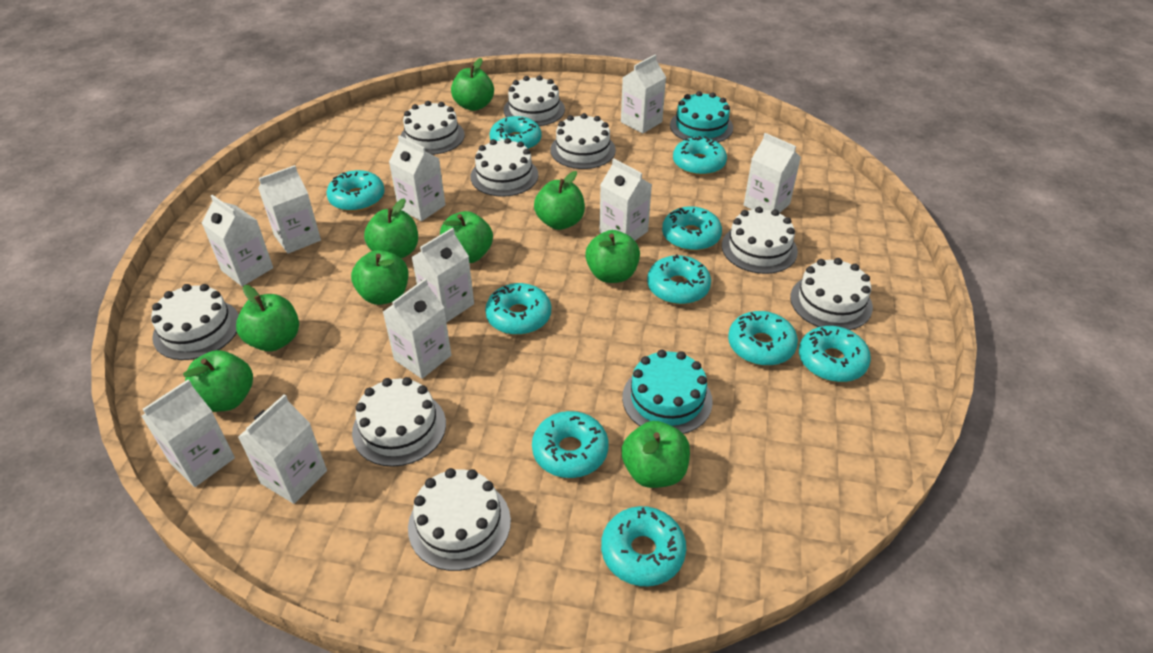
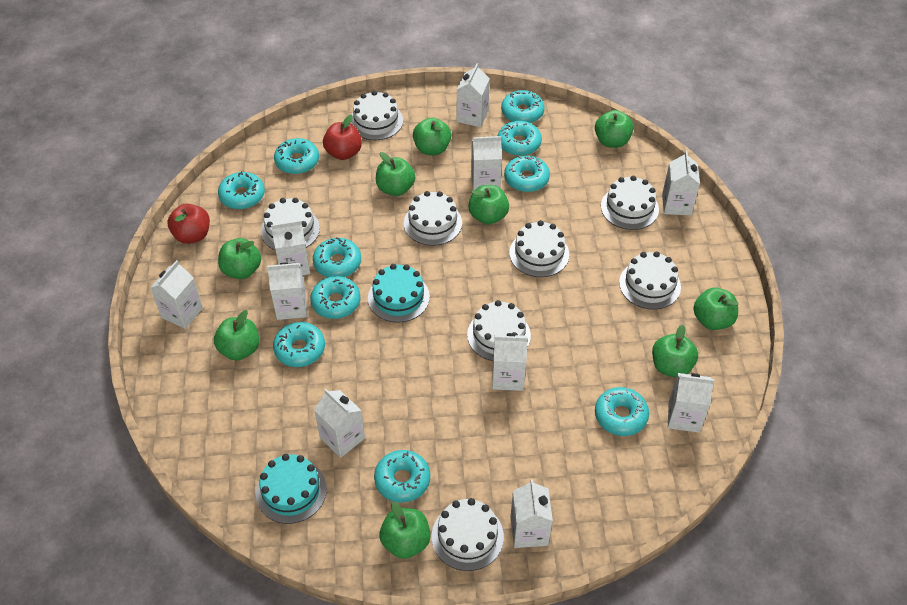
red apple: 0 -> 2
white cake: 9 -> 8

